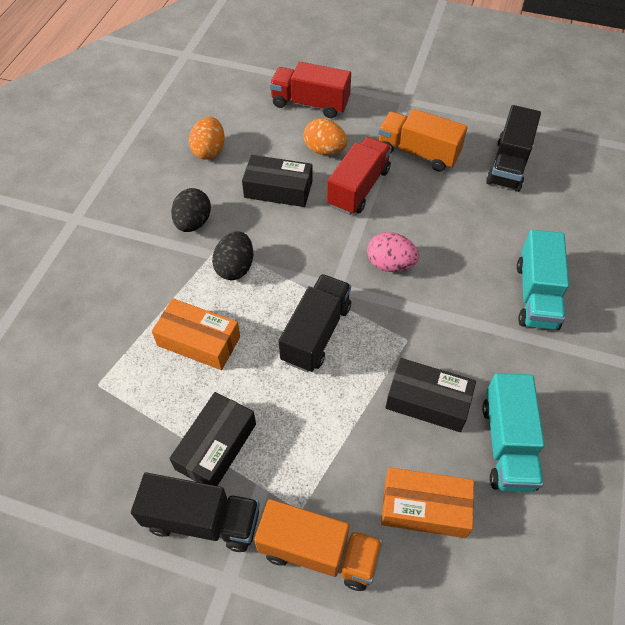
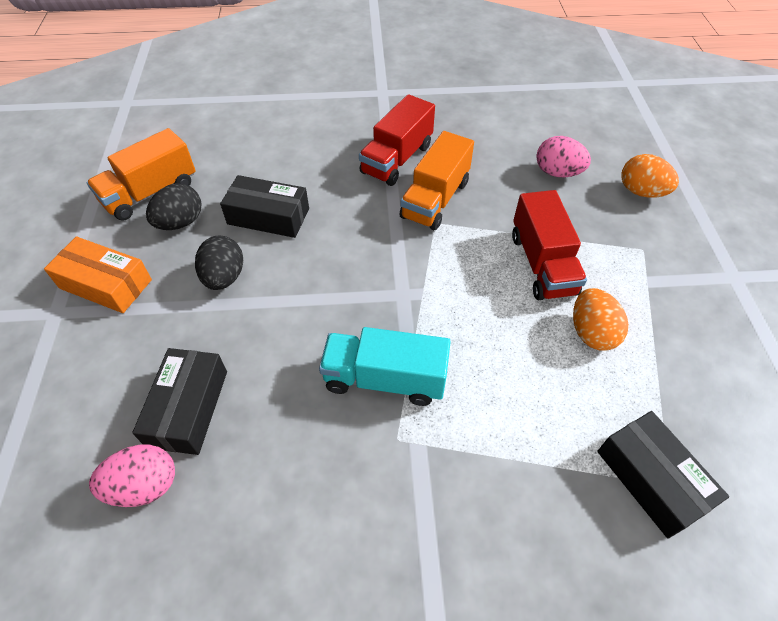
black truck: 3 -> 0
orange box: 2 -> 1
pink egg: 1 -> 2
turquoise truck: 2 -> 1

